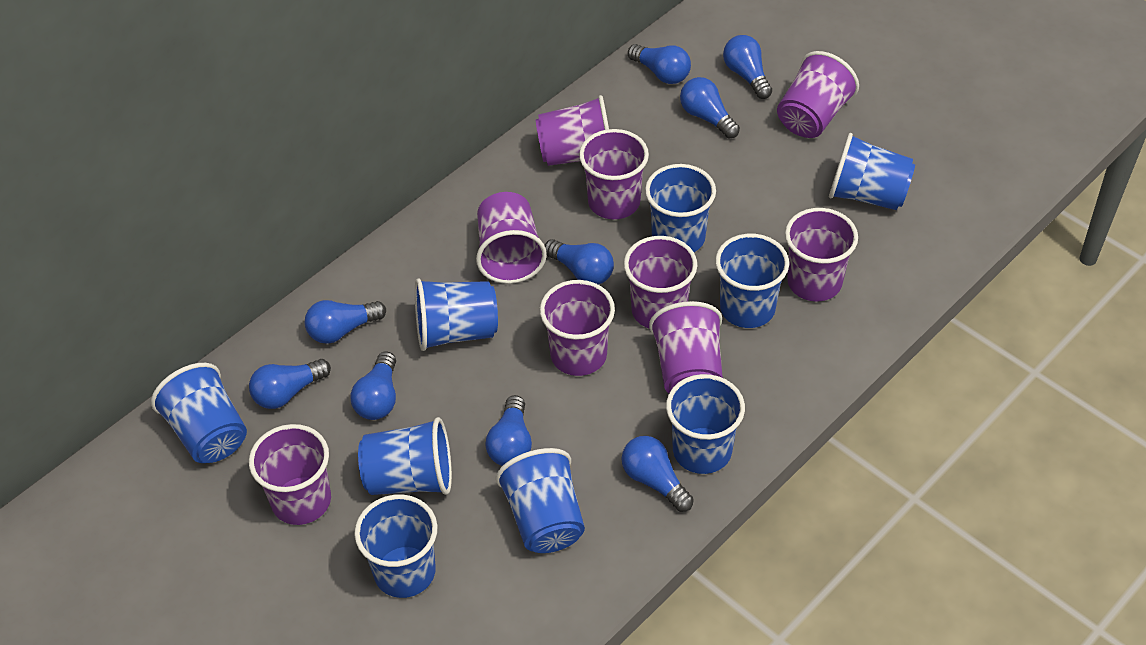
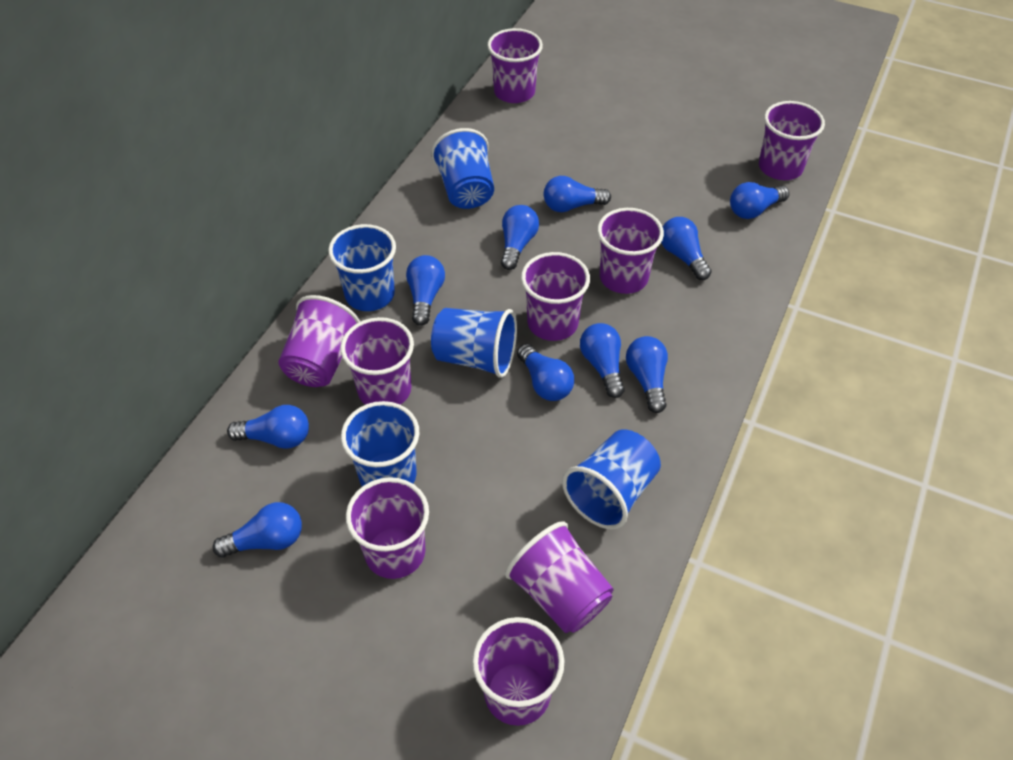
blue cup: 9 -> 5
blue light bulb: 9 -> 10

